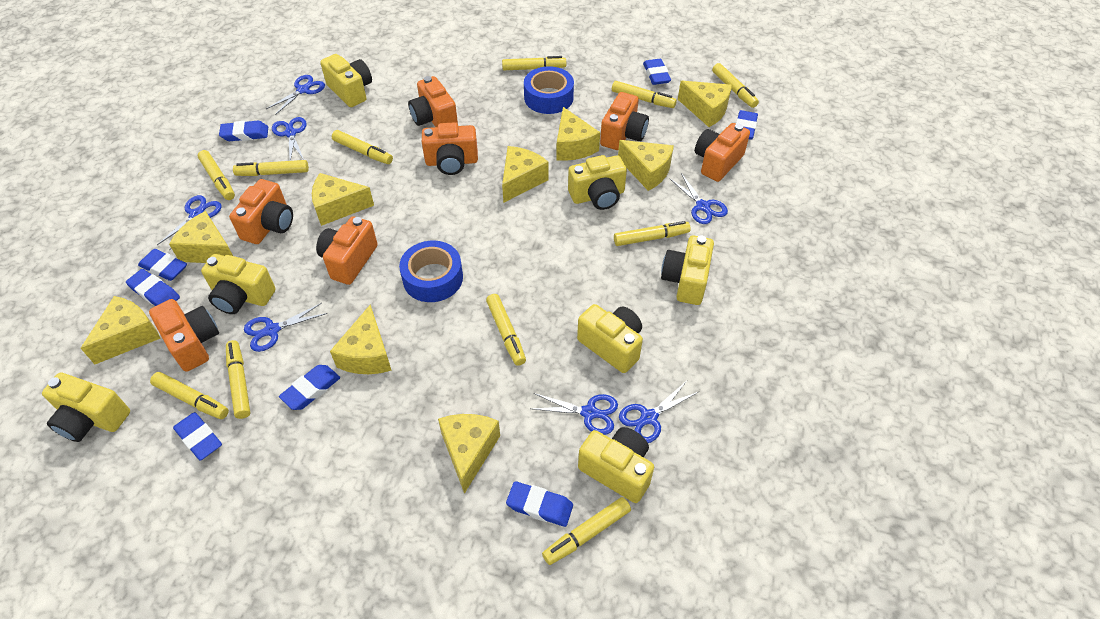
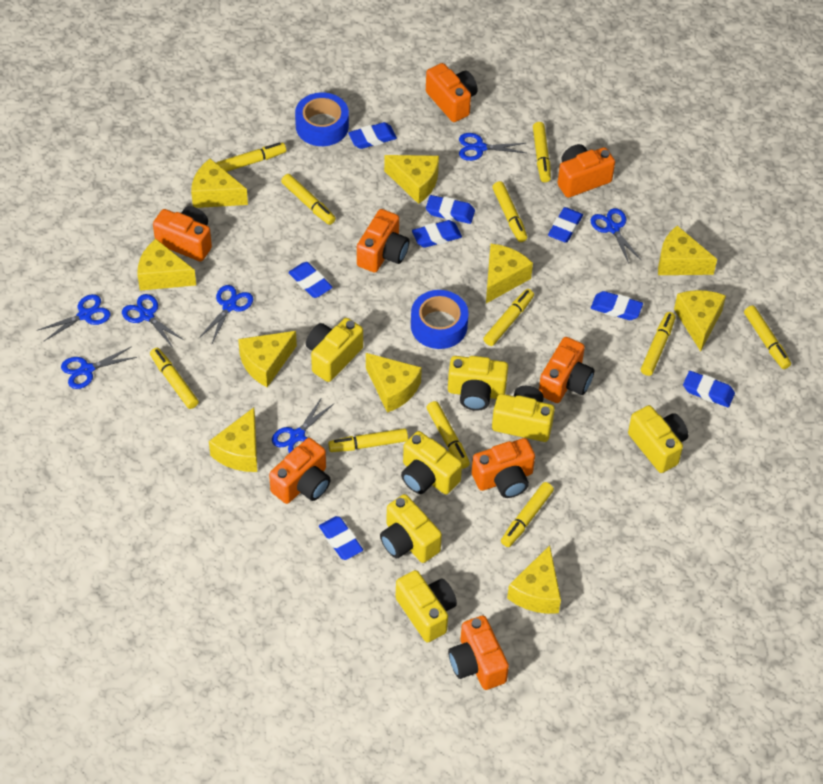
orange camera: 7 -> 8
yellow cheese: 9 -> 10

